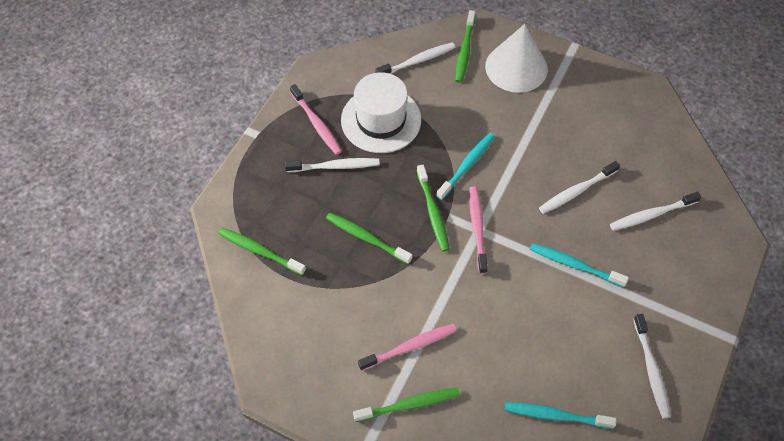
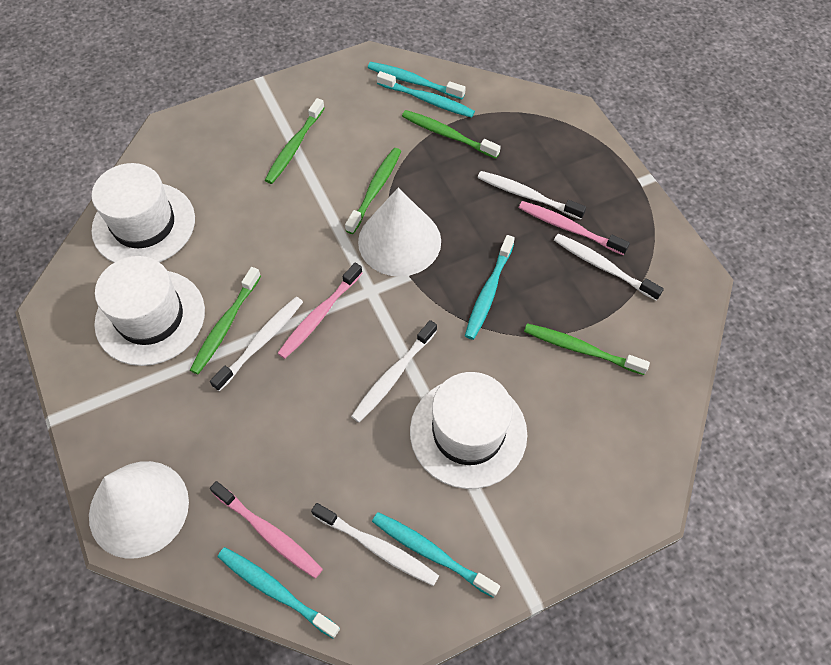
turquoise toothbrush: 3 -> 5
white cone: 1 -> 2
white hat: 1 -> 3

